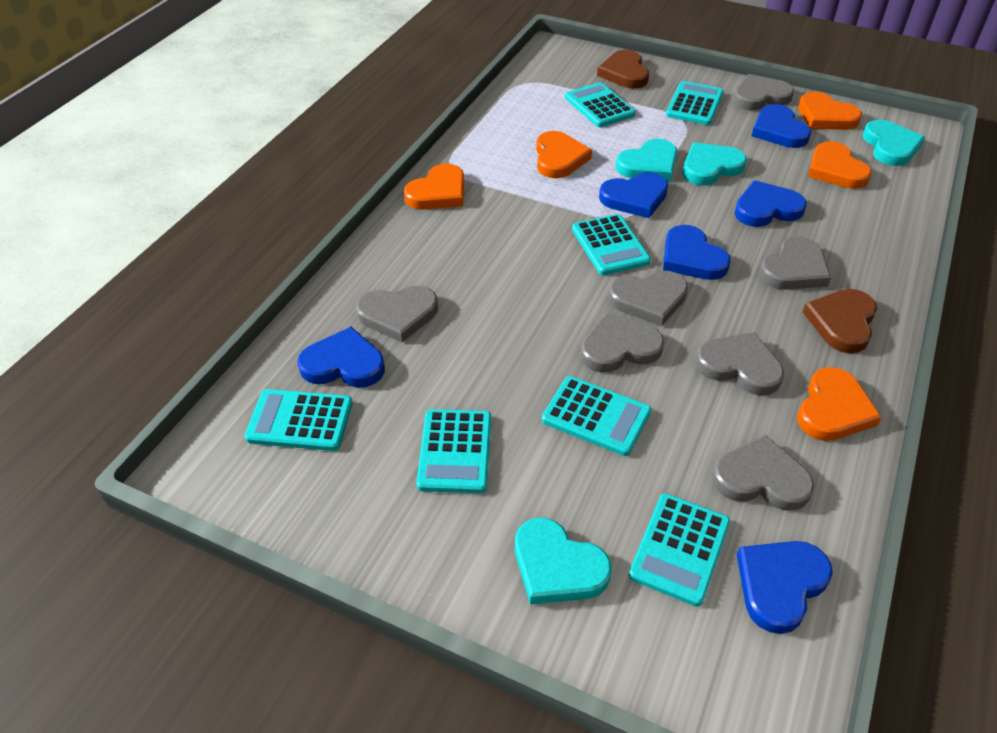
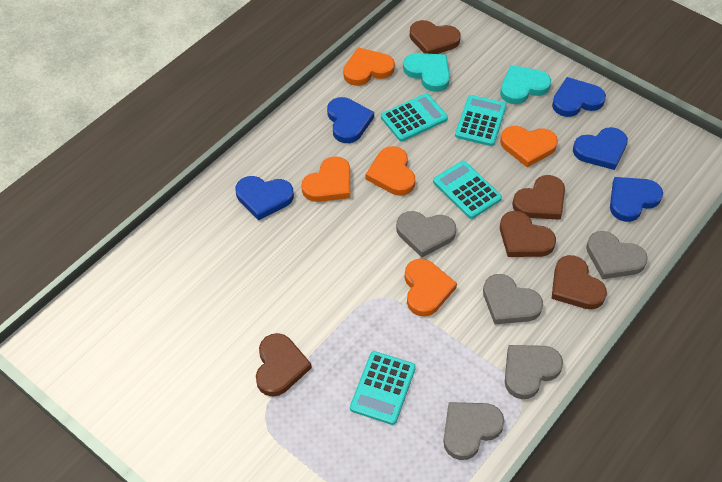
blue heart: 6 -> 5
brown heart: 2 -> 5
grey heart: 7 -> 5
turquoise calculator: 7 -> 4
turquoise heart: 4 -> 2

